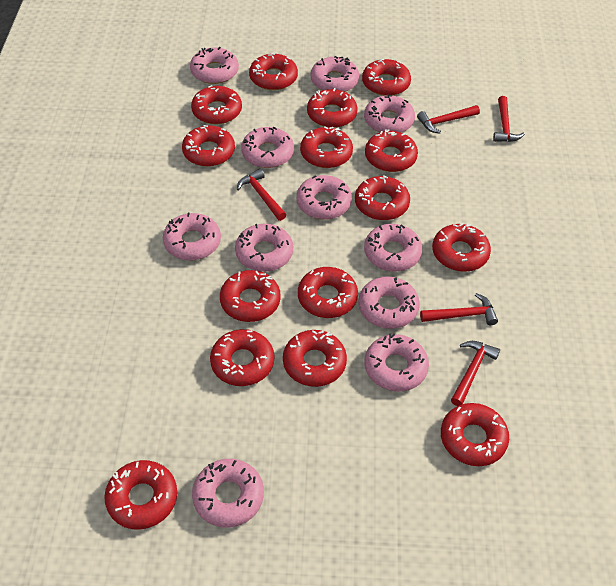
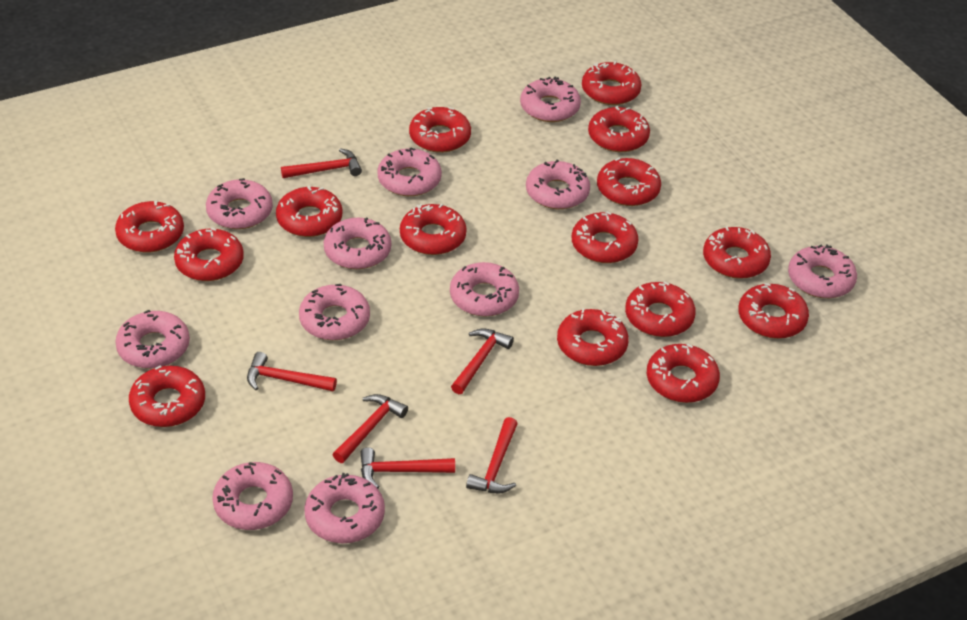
red hammer: 5 -> 6

